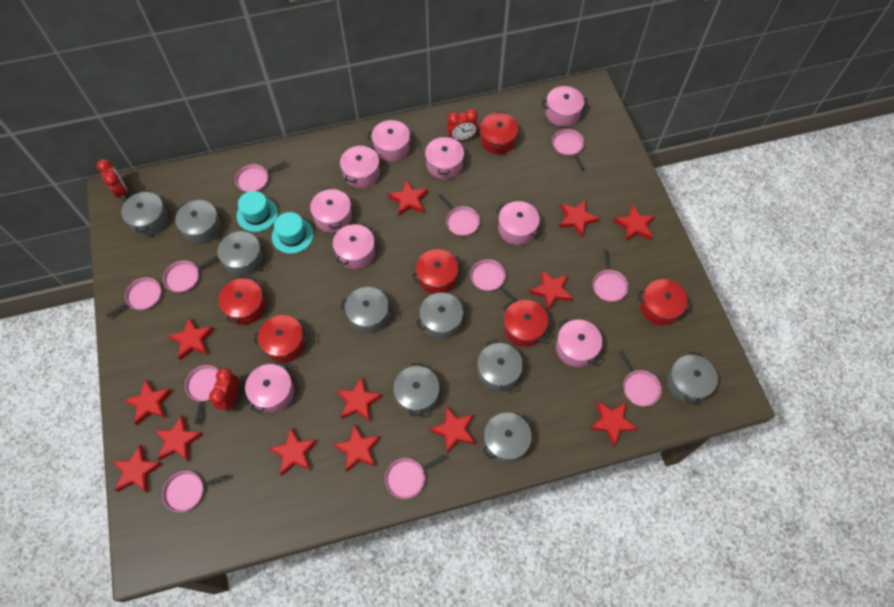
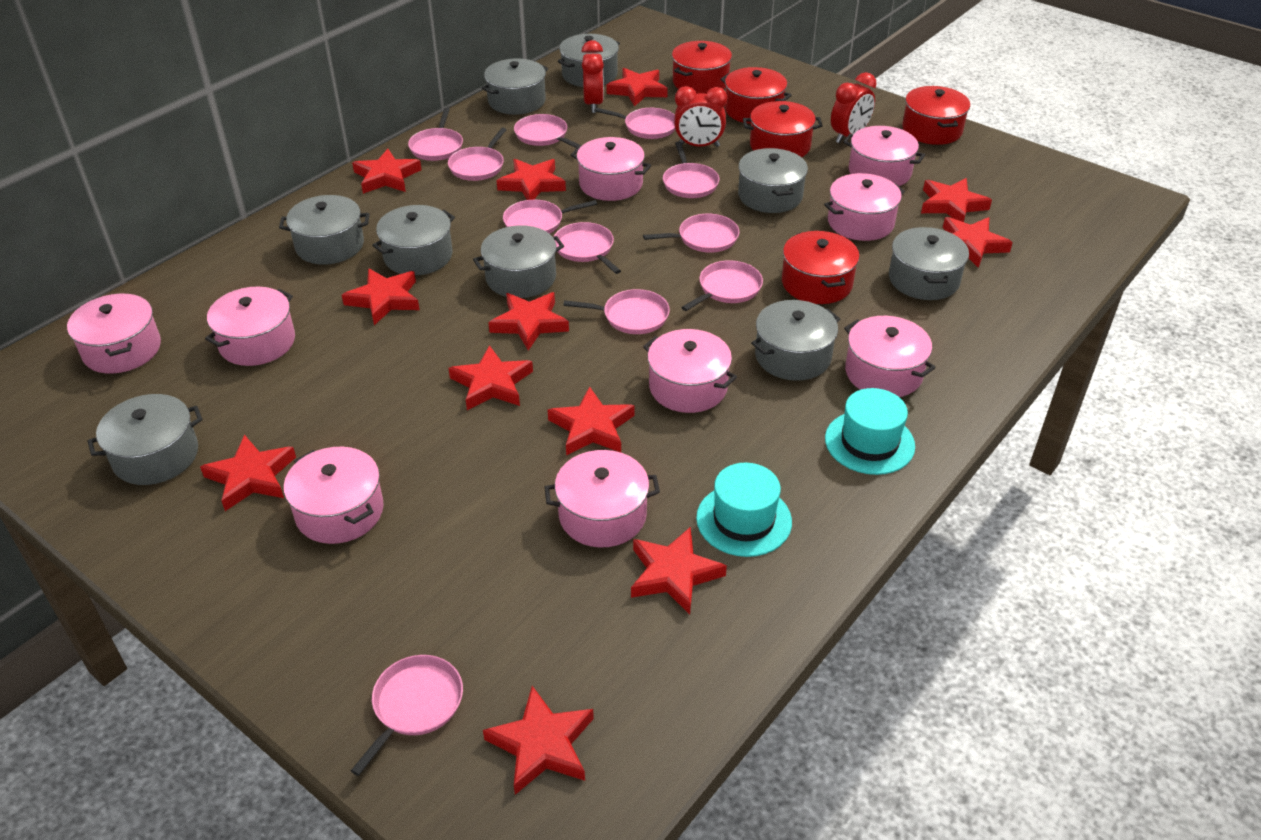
red pot: 6 -> 5
red star: 13 -> 12

